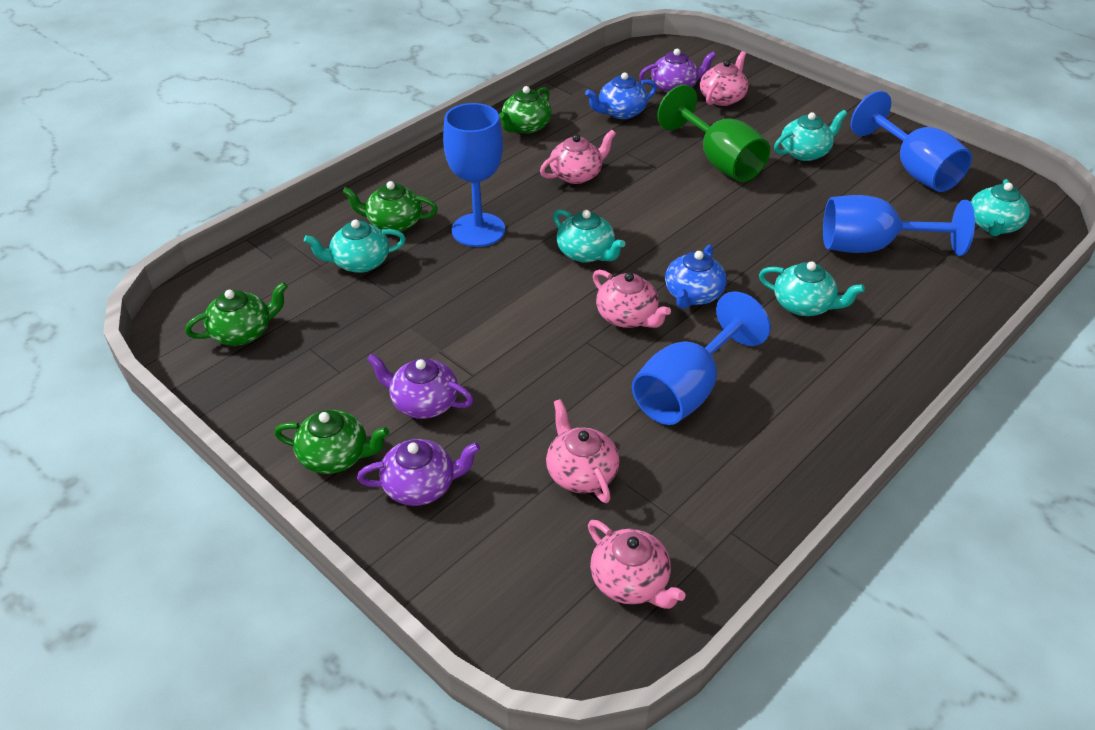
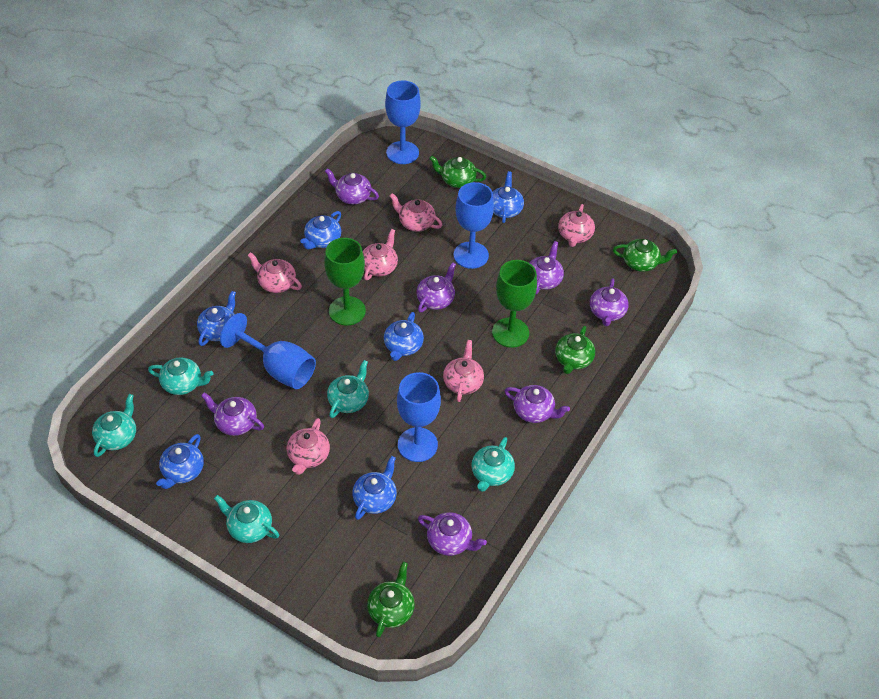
blue teapot: 2 -> 6
green goblet: 1 -> 2
pink teapot: 5 -> 6
purple teapot: 3 -> 7

